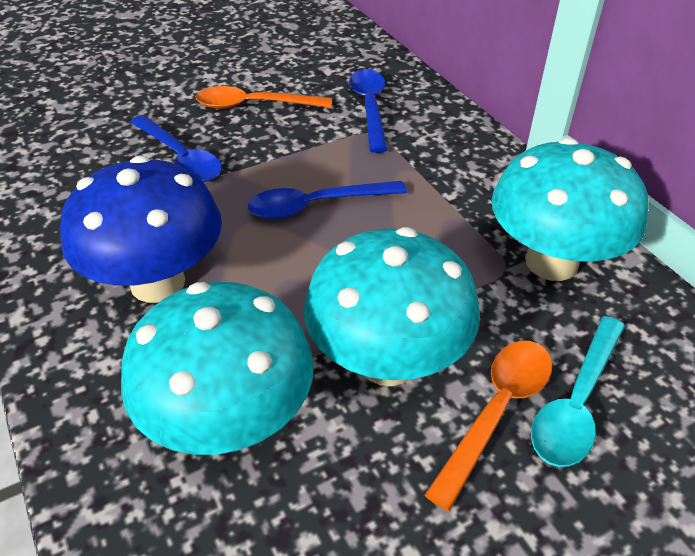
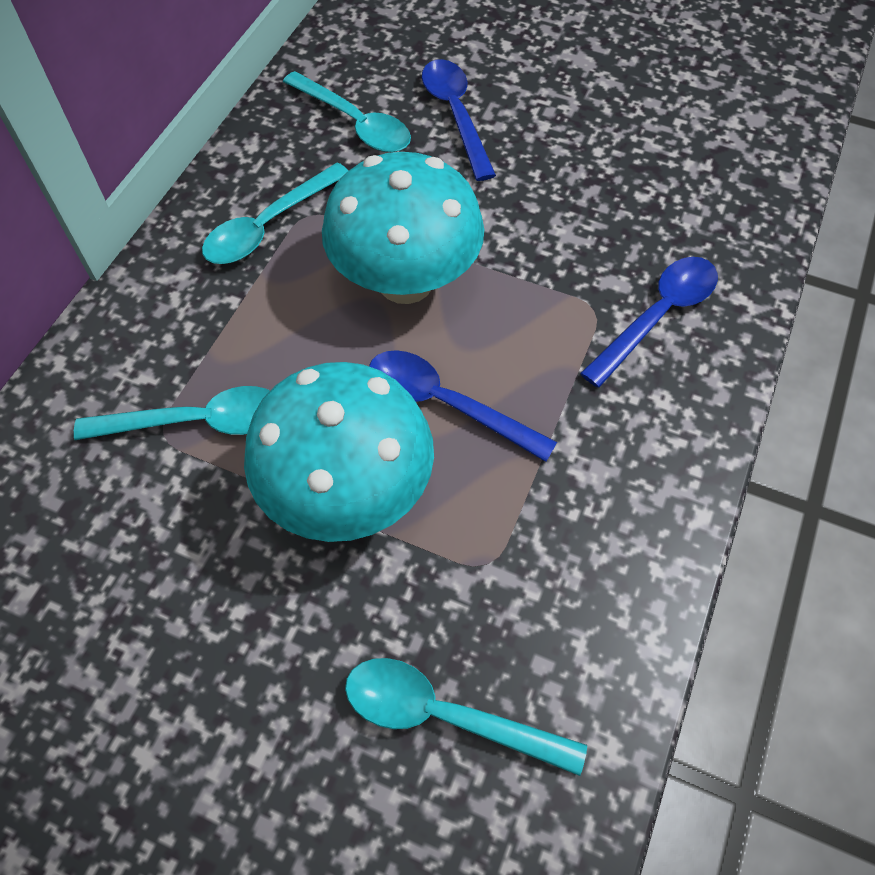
blue mushroom: 1 -> 0
orange spoon: 2 -> 0
turquoise mushroom: 3 -> 2
turquoise spoon: 1 -> 4

